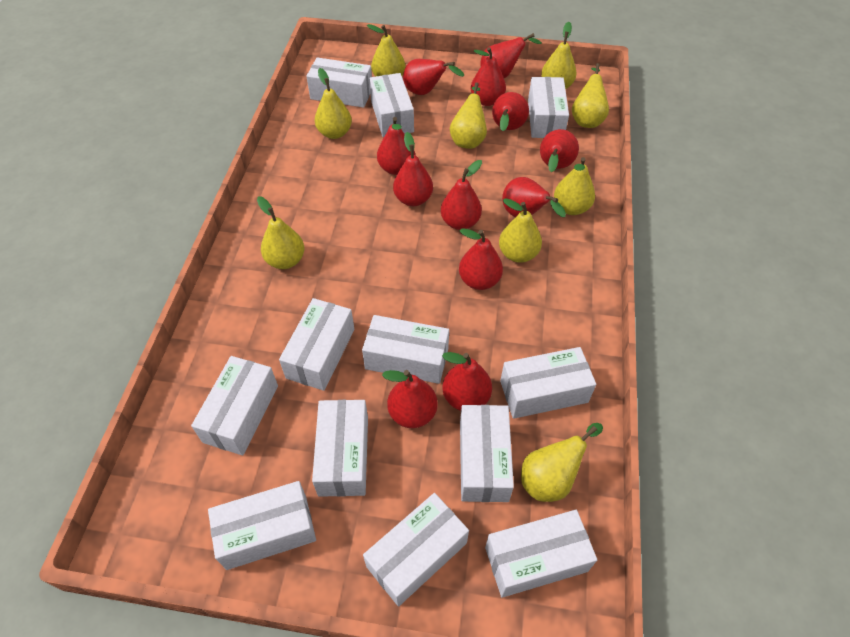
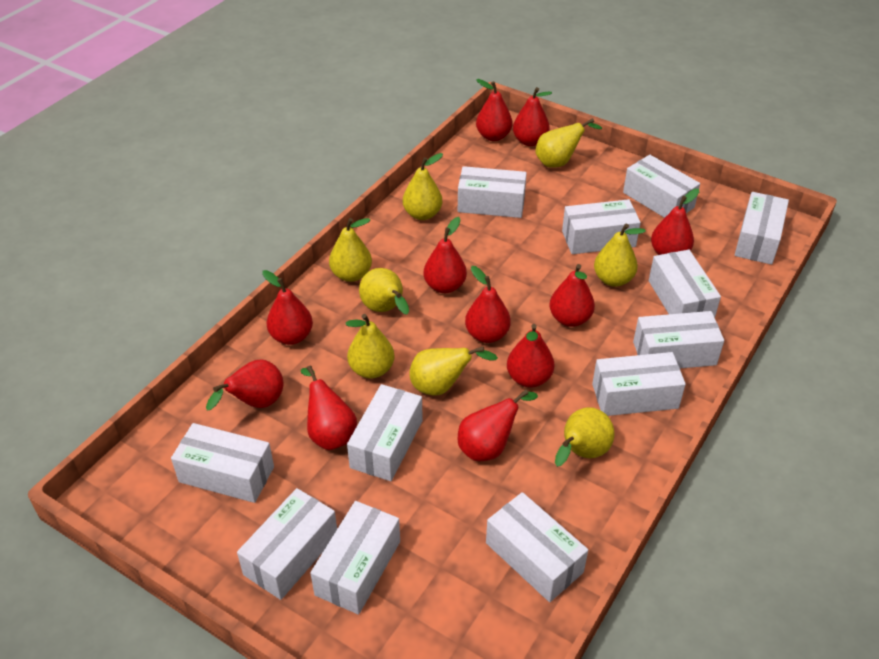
red pear: 12 -> 11
yellow pear: 9 -> 8

